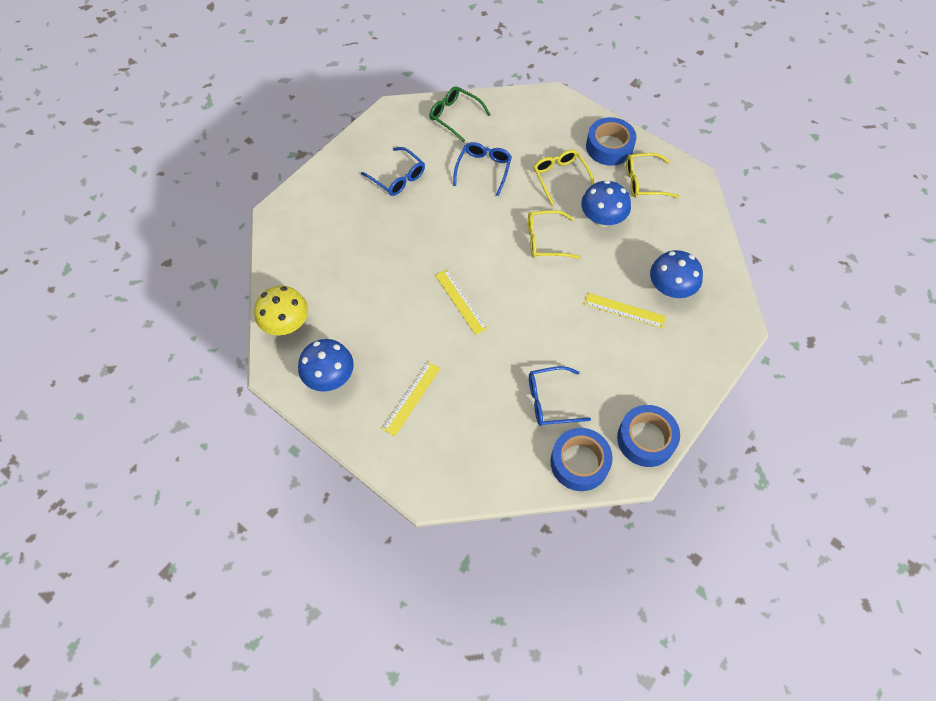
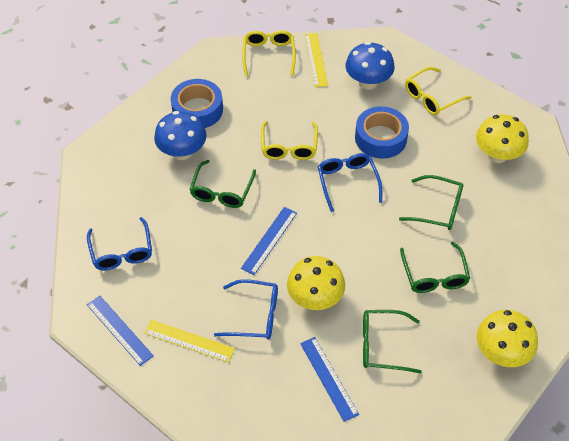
blue mushroom: 3 -> 2
blue ruler: 0 -> 3
blue tape: 3 -> 2
green glasses: 1 -> 4
yellow mushroom: 1 -> 3
yellow ruler: 3 -> 2

